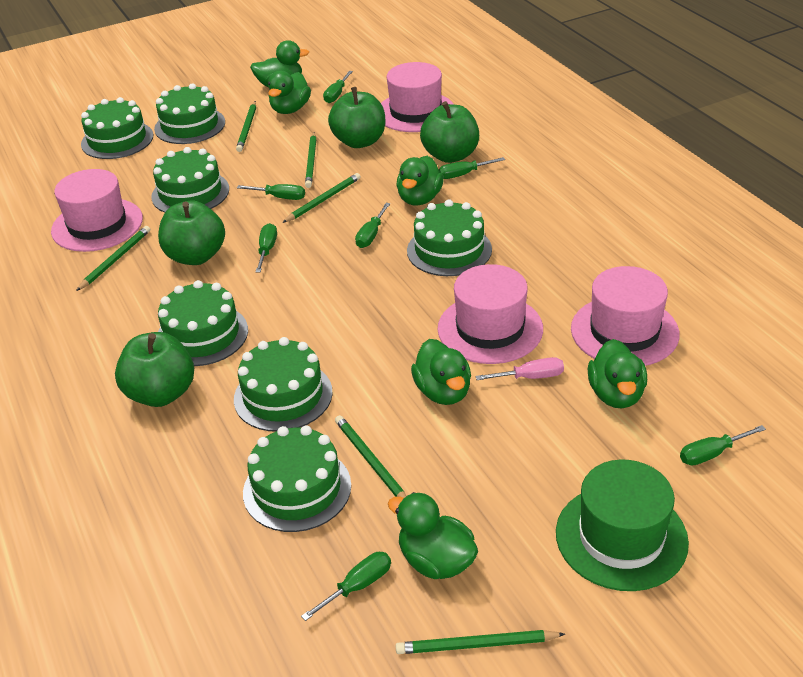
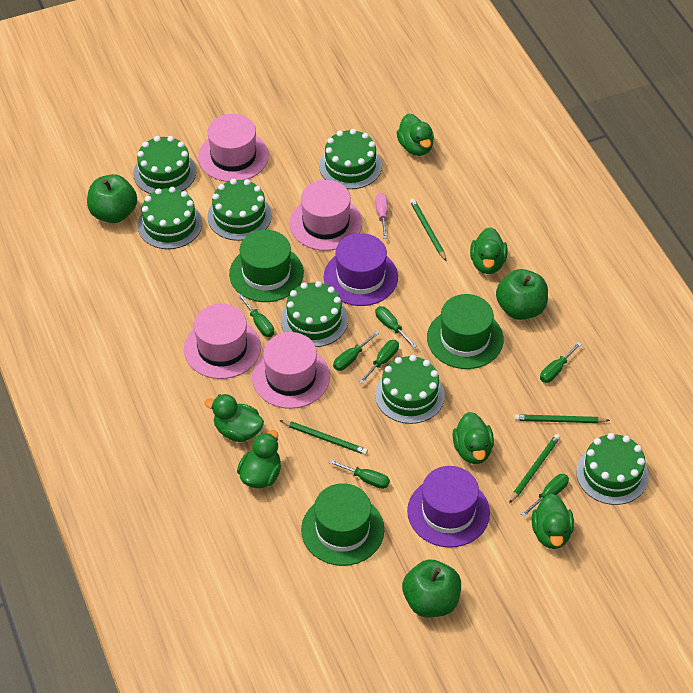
green apple: 4 -> 3
green hat: 1 -> 3
green pencil: 6 -> 4
purple hat: 0 -> 2

